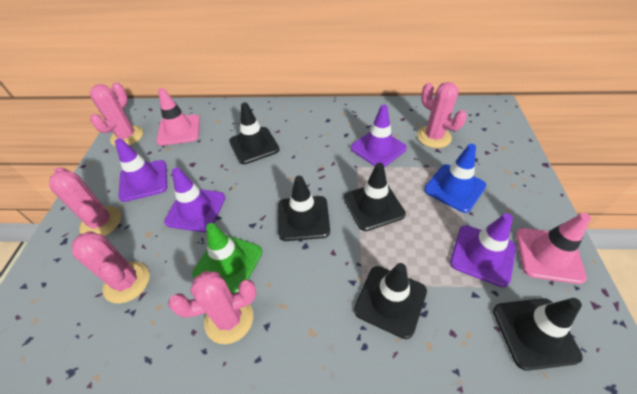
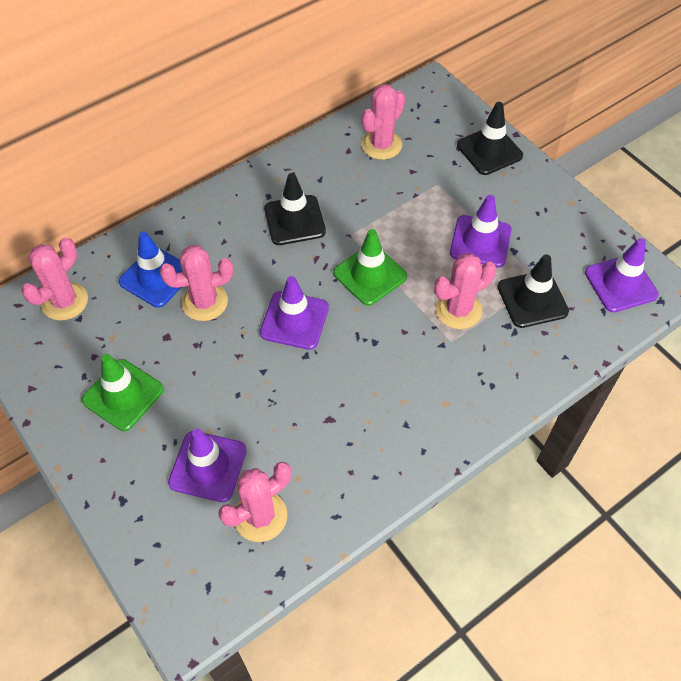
black traffic cone: 5 -> 3
green traffic cone: 1 -> 2
pink traffic cone: 2 -> 0

